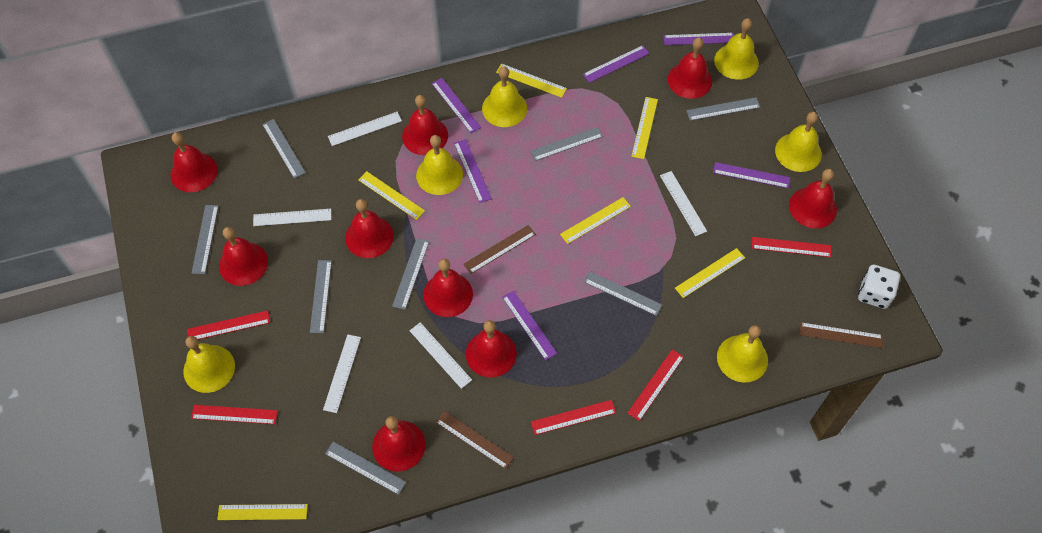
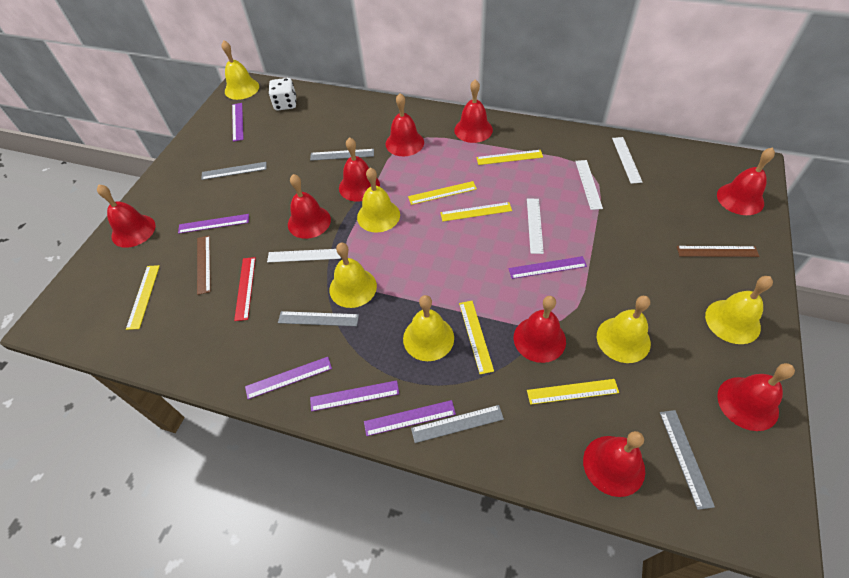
brown ruler: 3 -> 2
grey ruler: 8 -> 5
red ruler: 5 -> 1
white ruler: 5 -> 4

